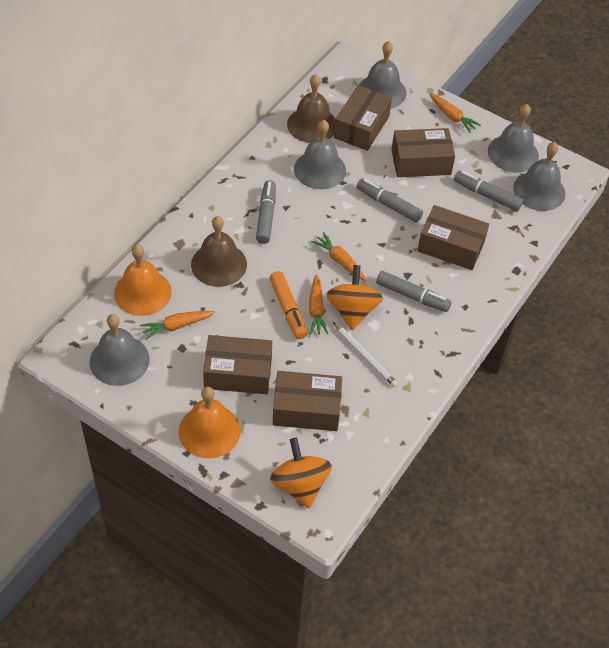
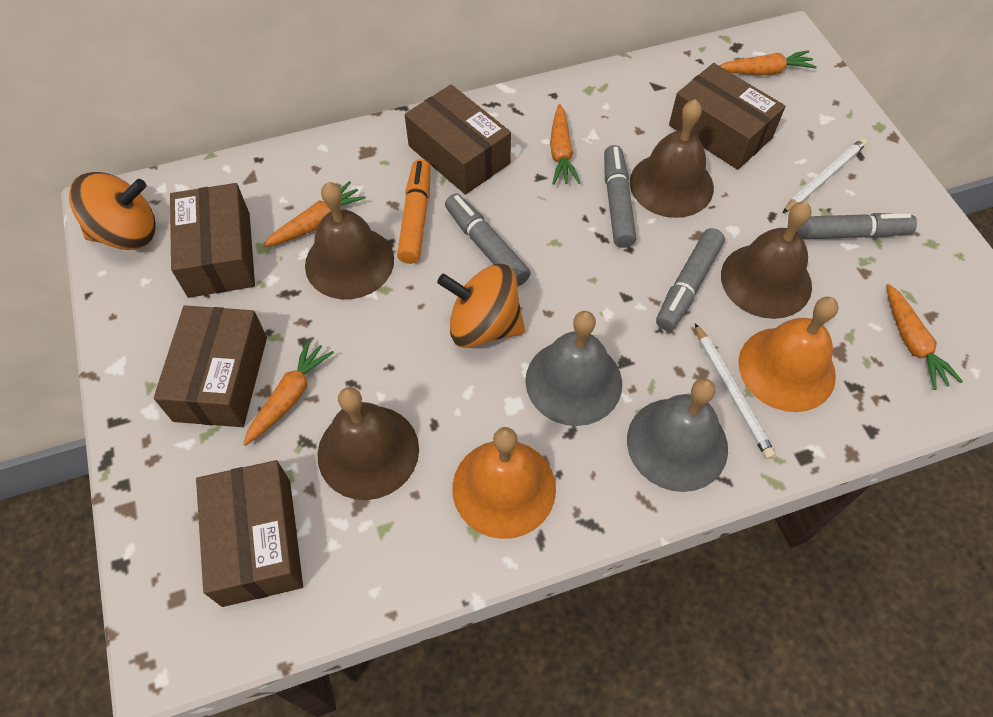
brown bell: 2 -> 4
grey bell: 5 -> 2
orange carrot: 4 -> 5
white pencil: 1 -> 2

